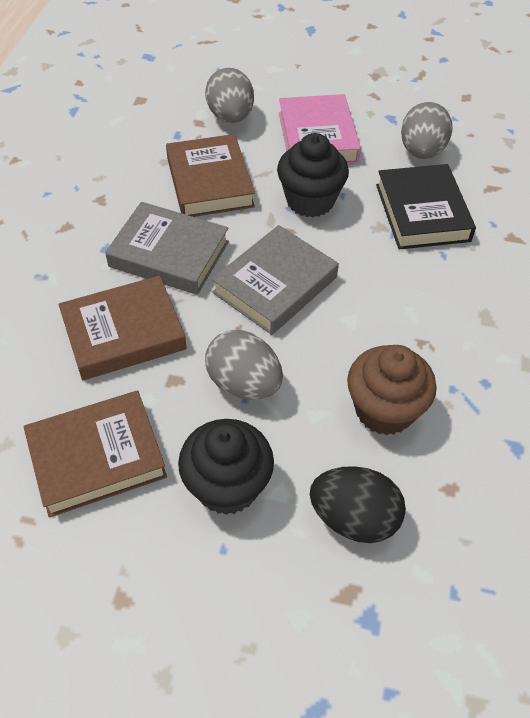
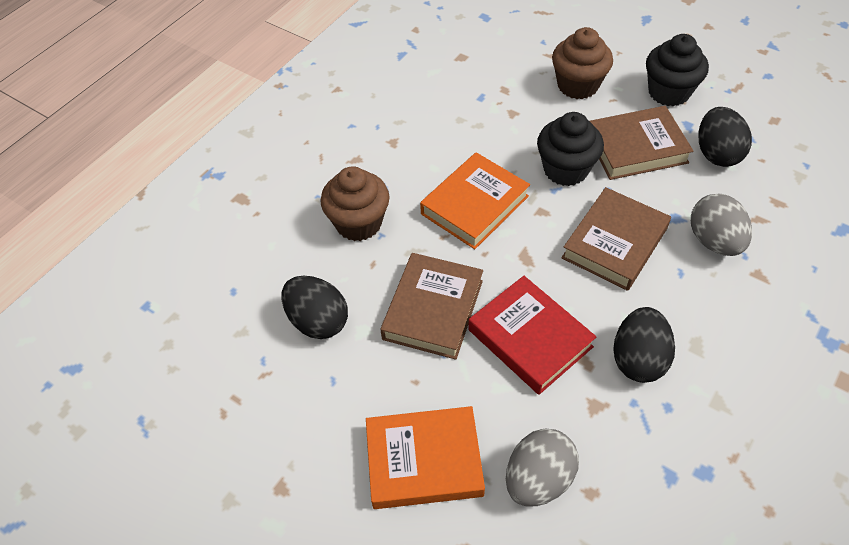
black book: 1 -> 0
black egg: 1 -> 3
brown cupcake: 1 -> 2
grey book: 2 -> 0
grey egg: 3 -> 2
orange book: 0 -> 2
pink book: 1 -> 0
red book: 0 -> 1

